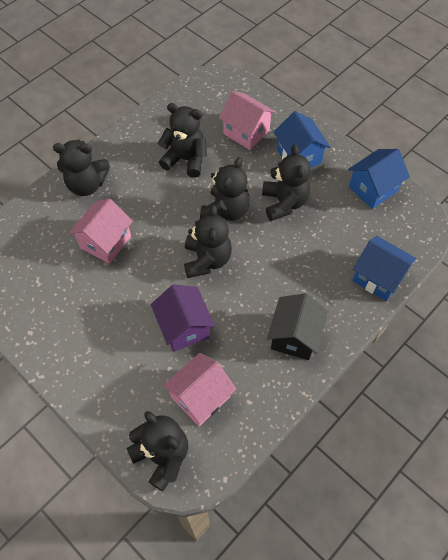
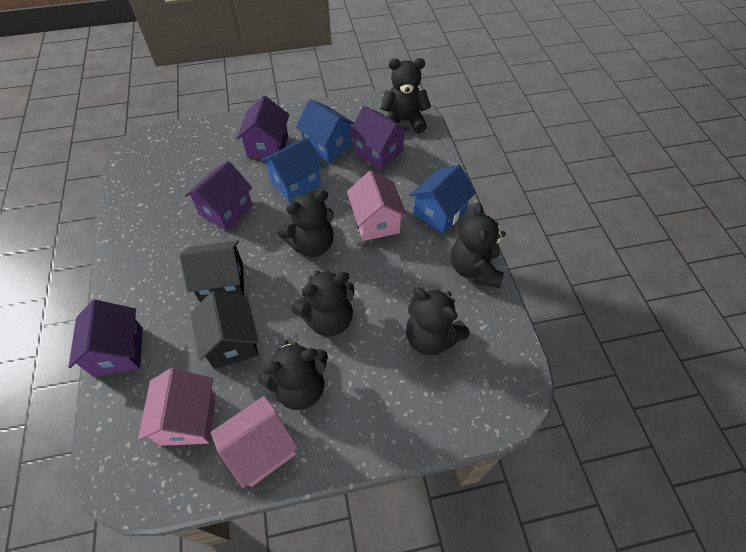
black house: 1 -> 2
purple house: 1 -> 4

